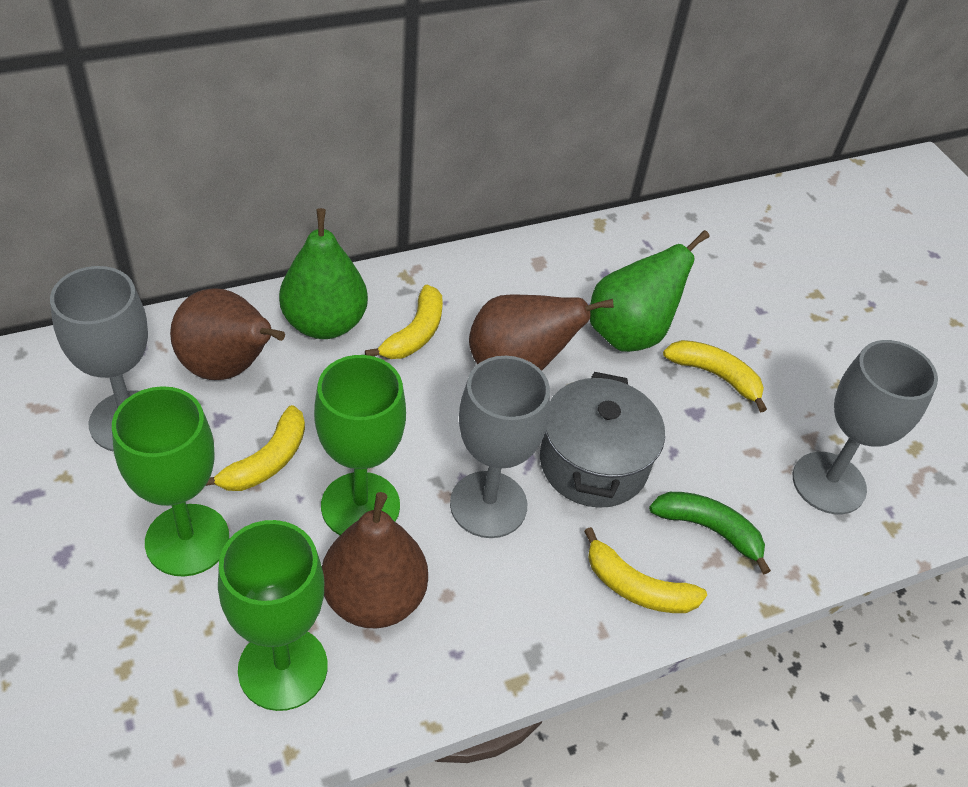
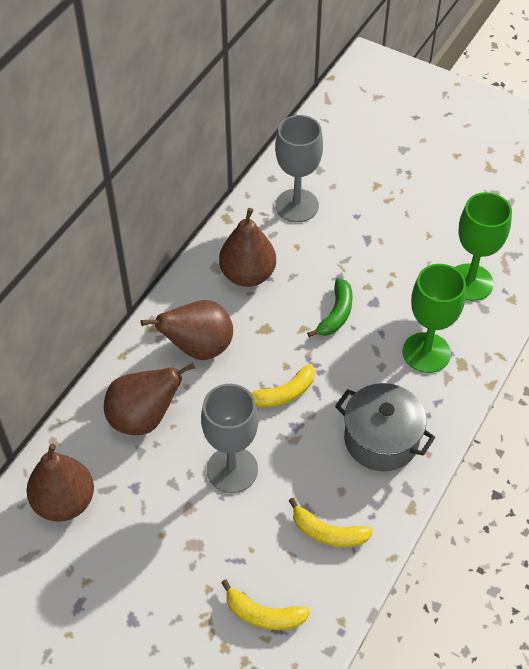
brown pear: 3 -> 4
green goblet: 3 -> 2
green pear: 2 -> 0
grey goblet: 3 -> 2
yellow banana: 4 -> 3

